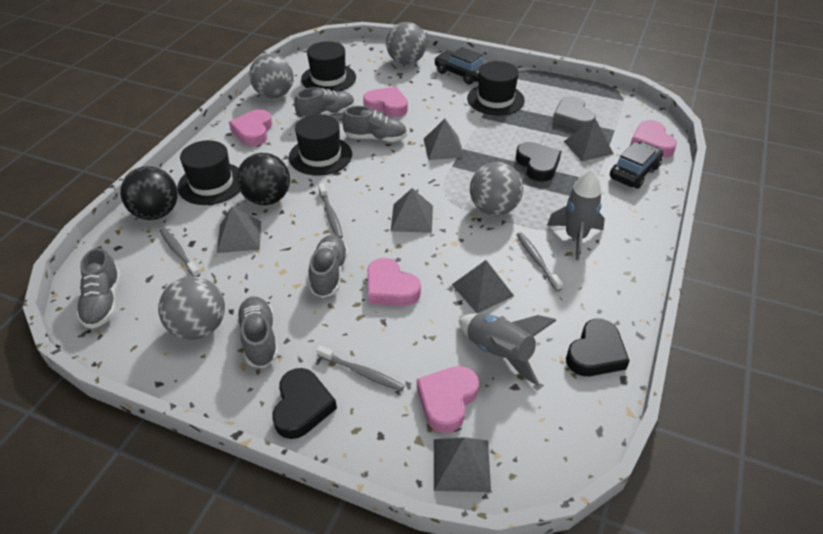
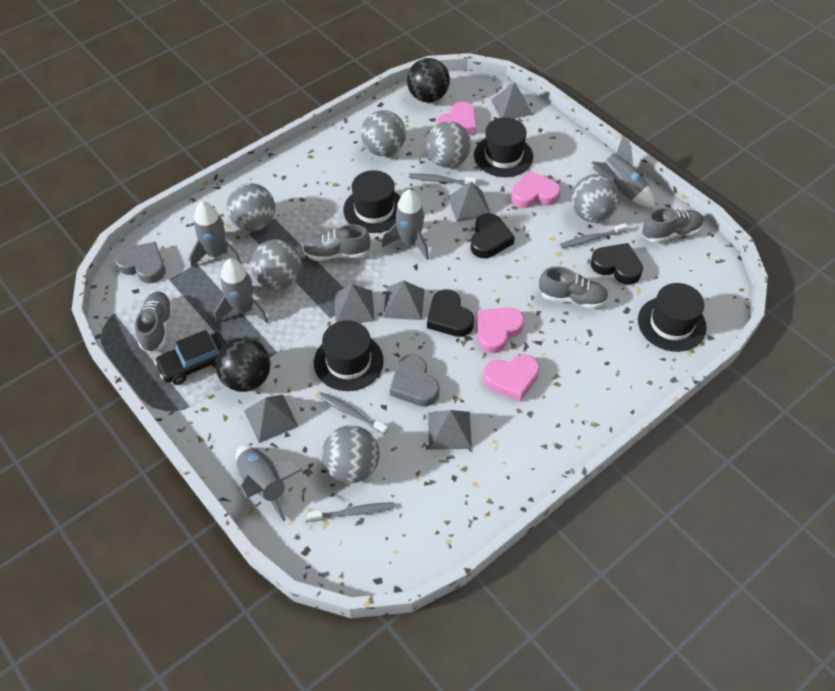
black car: 2 -> 1
grey ball: 4 -> 6
grey heart: 1 -> 2
grey rocket: 2 -> 5
grey shoe: 5 -> 4
pink heart: 5 -> 4

